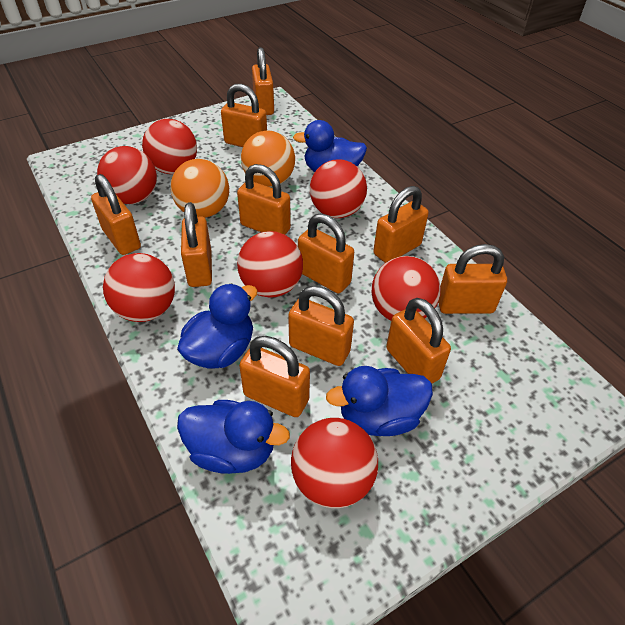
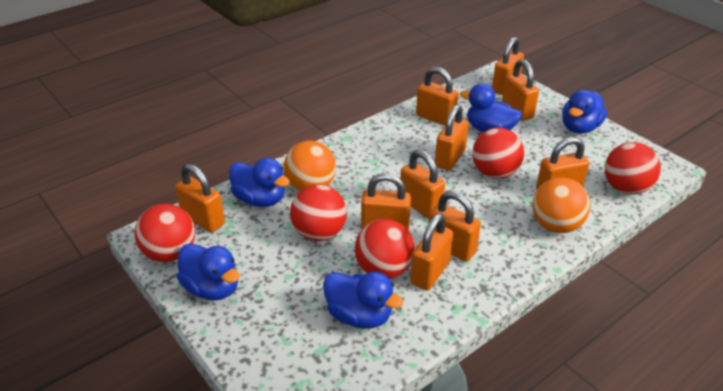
blue duck: 4 -> 5
orange padlock: 11 -> 10
red ball: 7 -> 5

